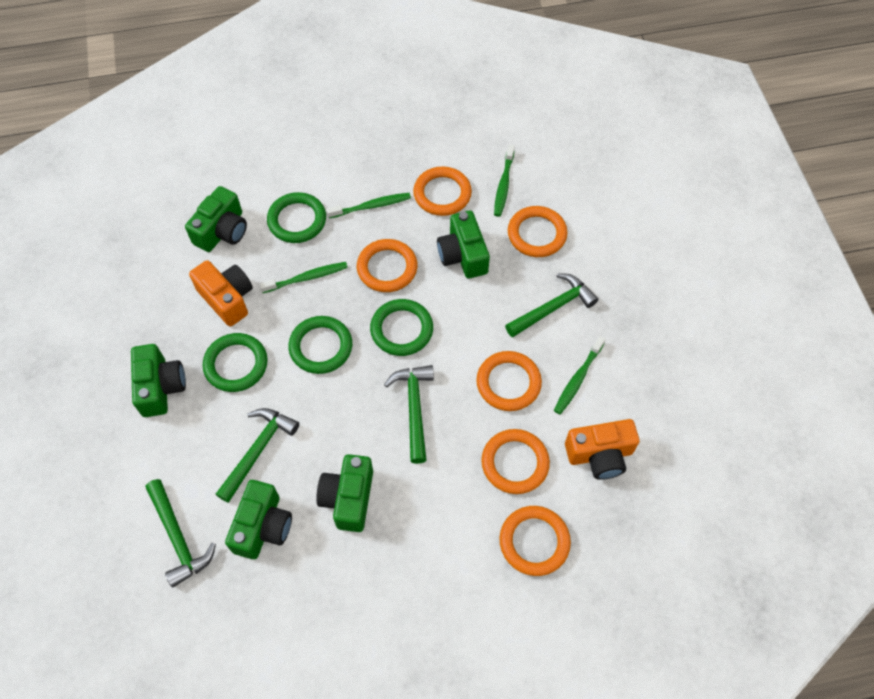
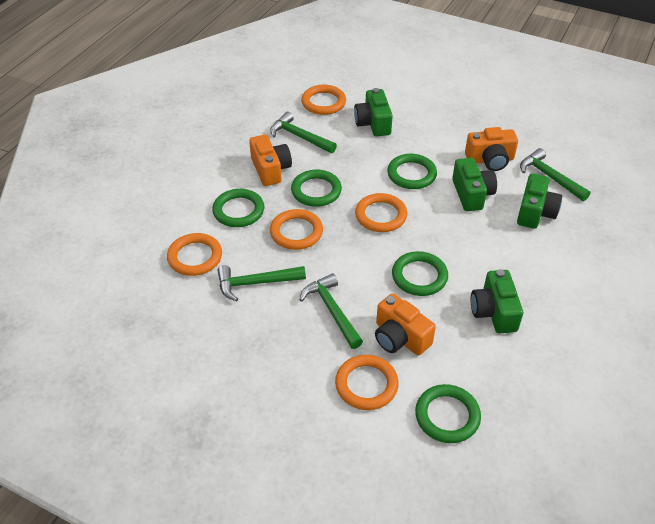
green camera: 5 -> 4
green ring: 4 -> 5
green toothbrush: 4 -> 0
orange camera: 2 -> 3
orange ring: 6 -> 5

